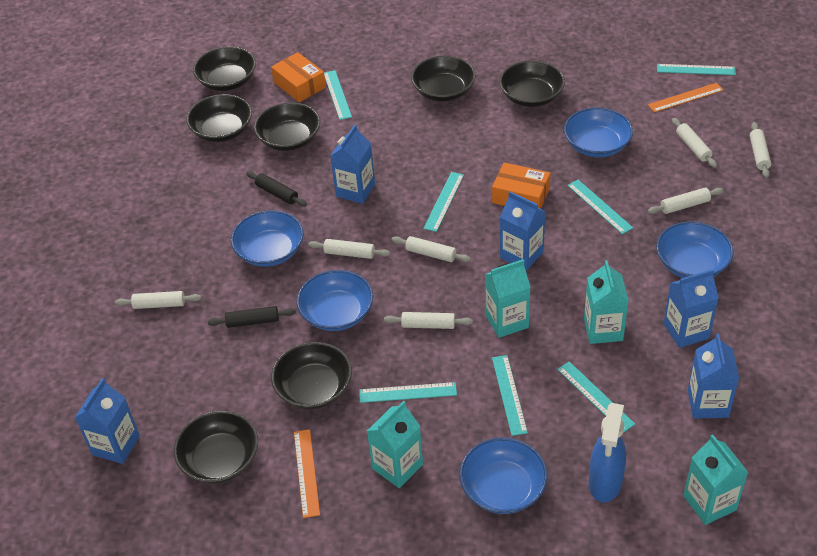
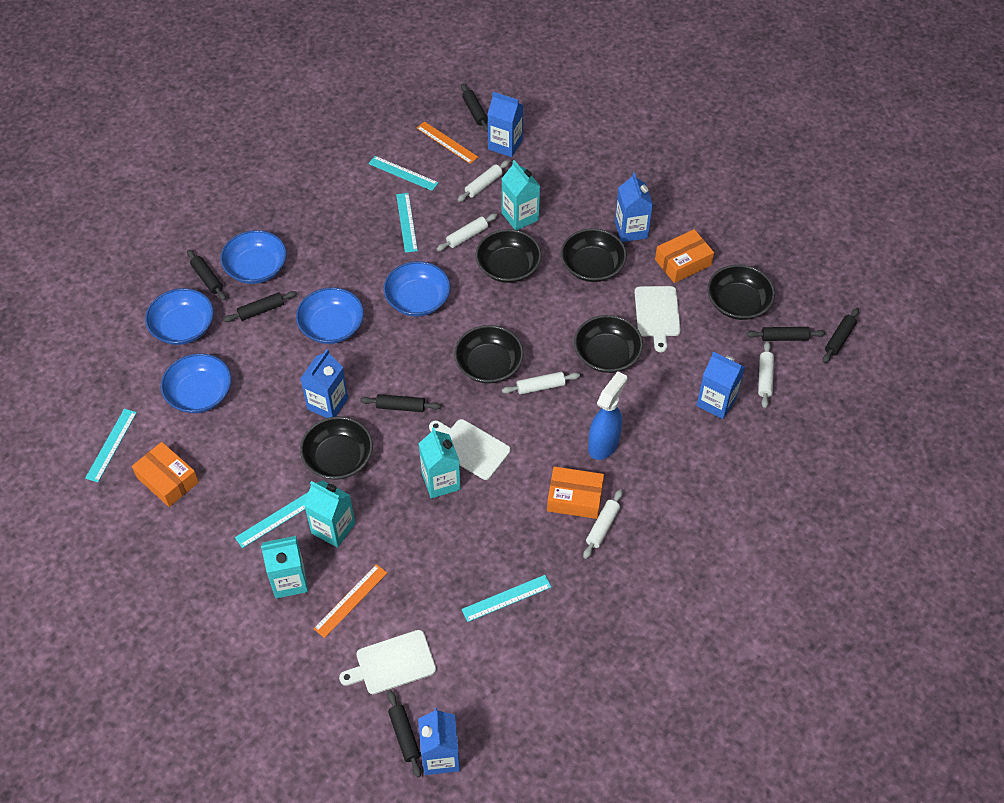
black bowl: 7 -> 6
black rolling pin: 2 -> 7
orange box: 2 -> 3
turquoise ruler: 7 -> 5
white cutting board: 0 -> 3
white rolling pin: 7 -> 5

